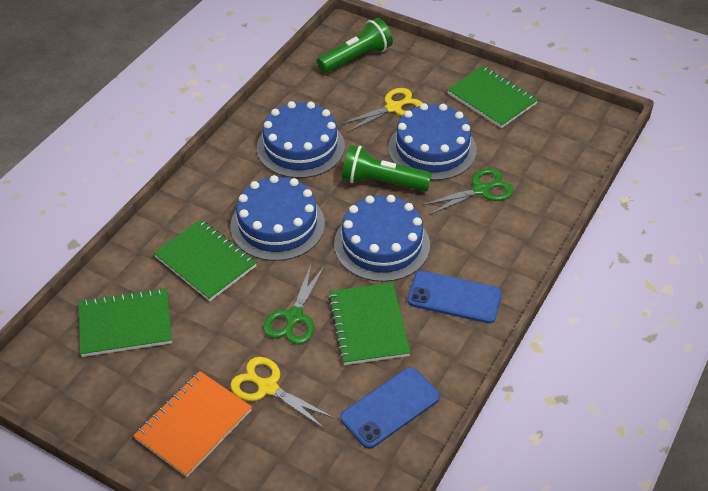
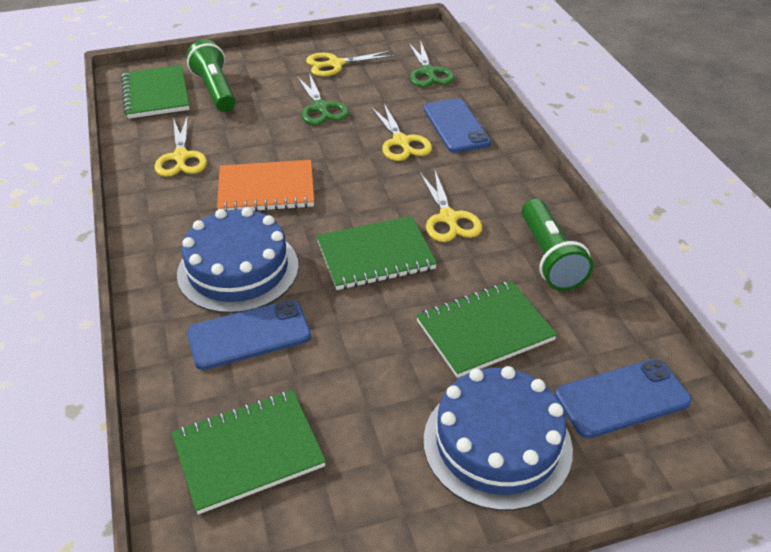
blue cake: 4 -> 2
blue phone: 2 -> 3
yellow scissors: 2 -> 4

